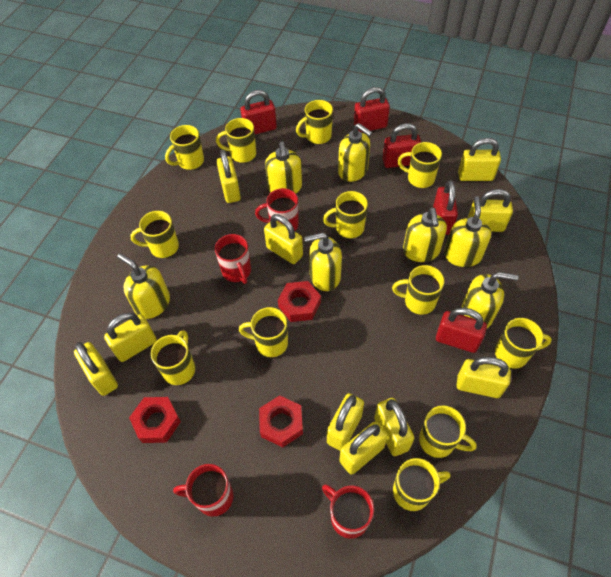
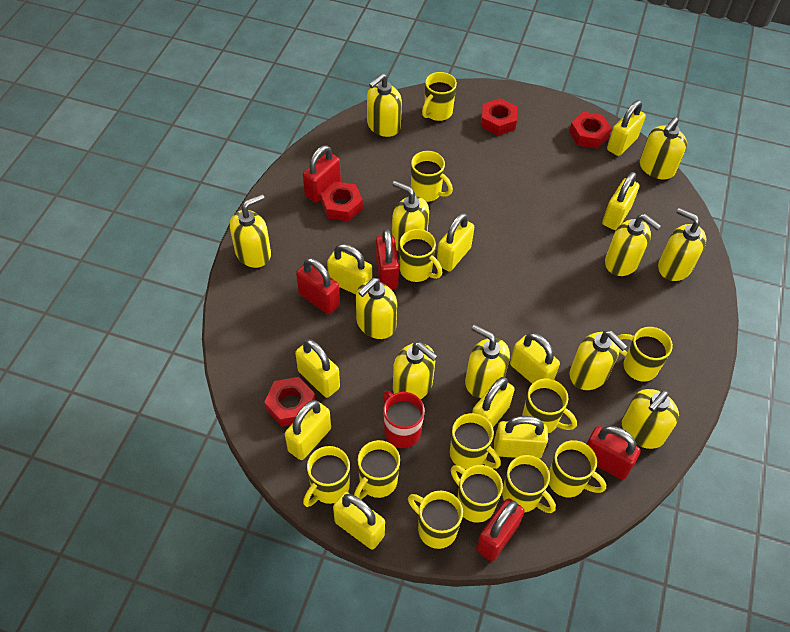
red mug: 4 -> 1
red nut: 3 -> 4
yellow soap dispenser: 7 -> 11

